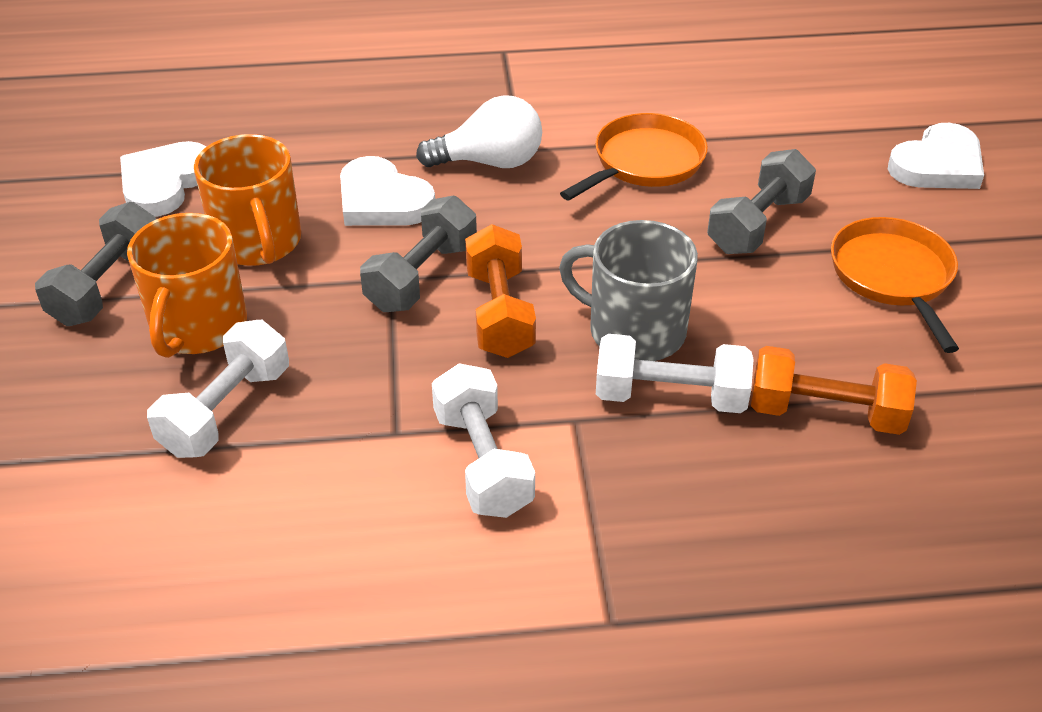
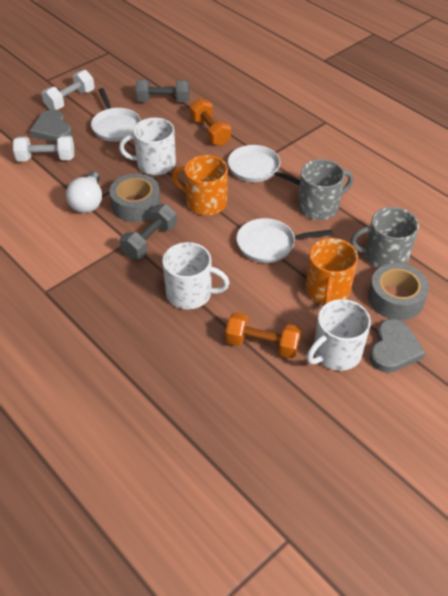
grey dumbbell: 3 -> 2
grey heart: 0 -> 2
grey mug: 1 -> 2
grey tape: 0 -> 2
orange pan: 2 -> 0
white dumbbell: 3 -> 2
white heart: 3 -> 0
white mug: 0 -> 3
white pan: 0 -> 3

